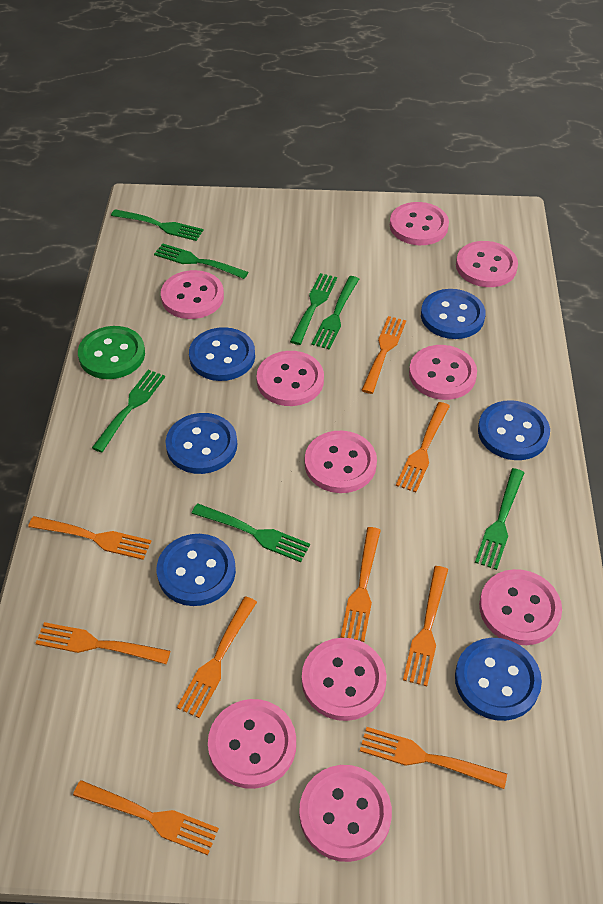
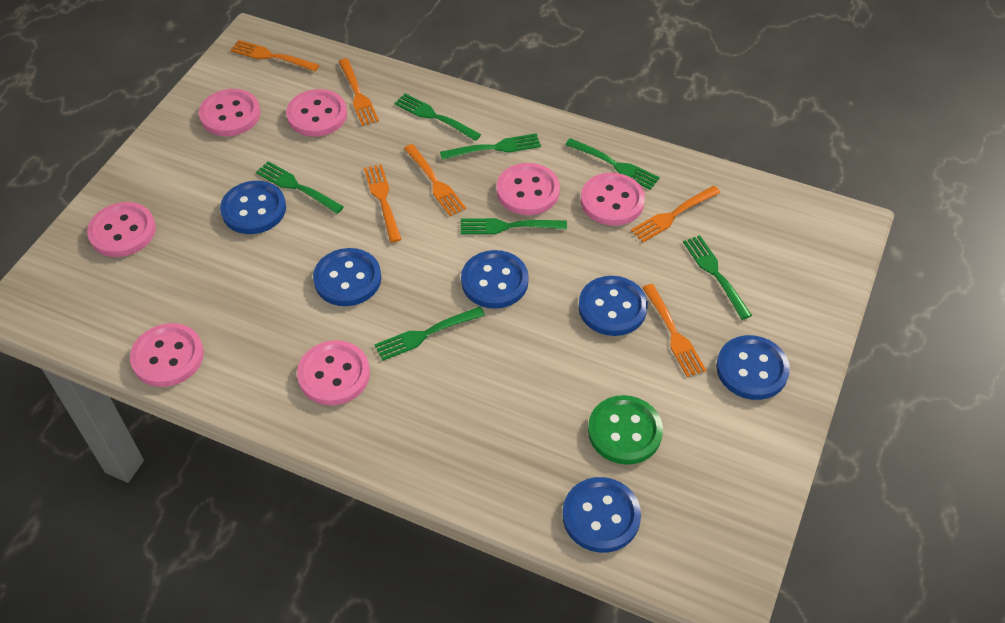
orange fork: 9 -> 6
pink button: 10 -> 7

